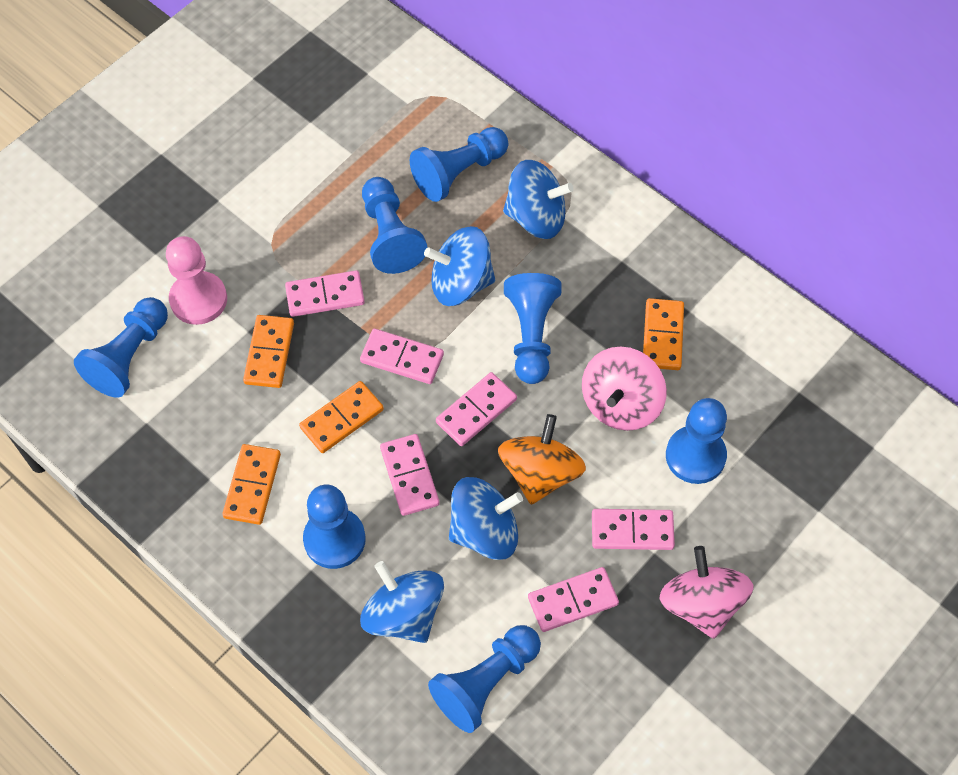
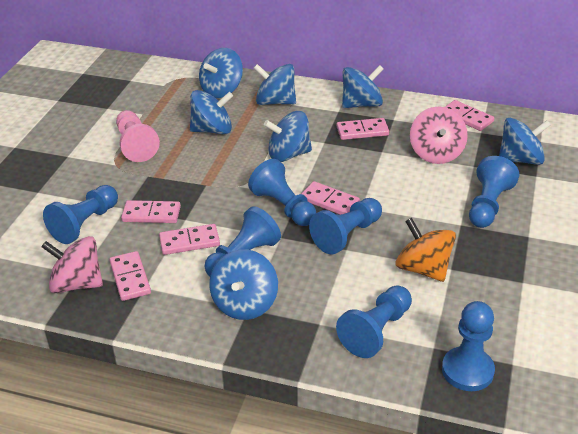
blue spinning top: 4 -> 7
orange domino: 4 -> 0

